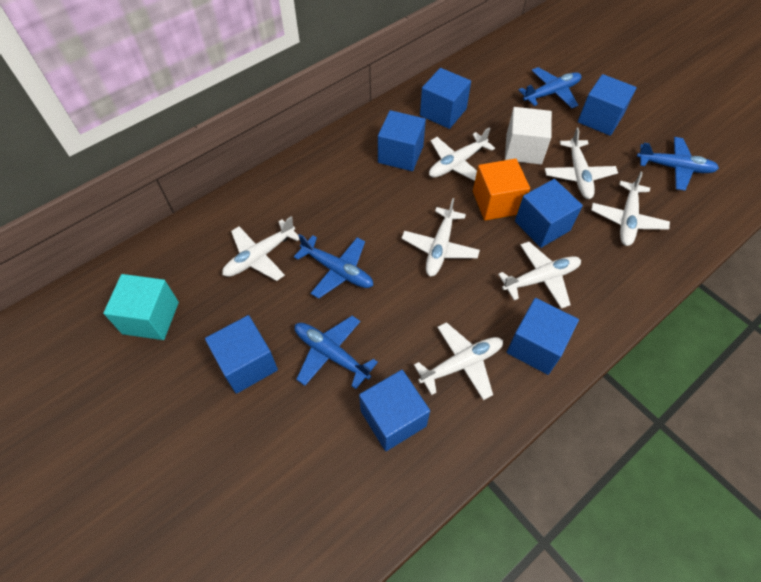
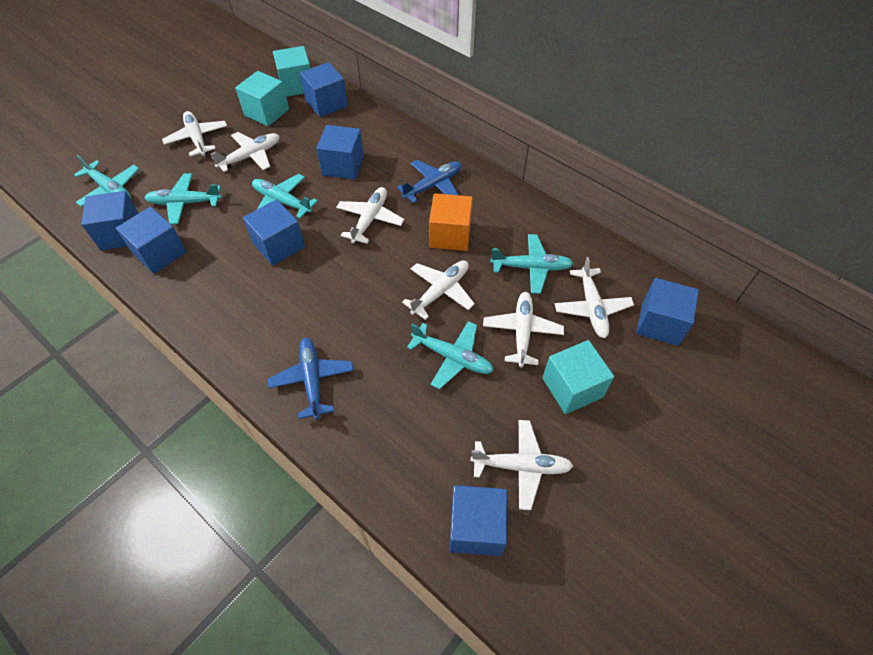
blue plane: 4 -> 2
turquoise cube: 1 -> 3
turquoise plane: 0 -> 5
white cube: 1 -> 0

